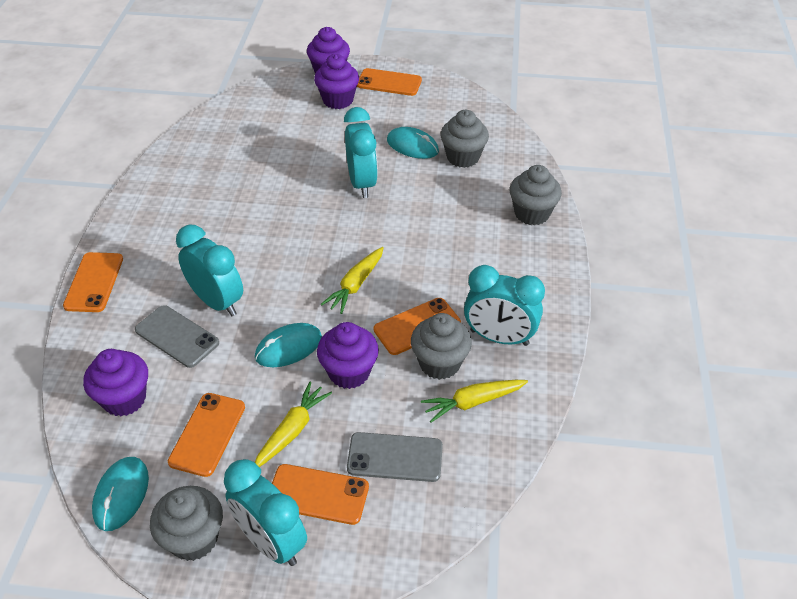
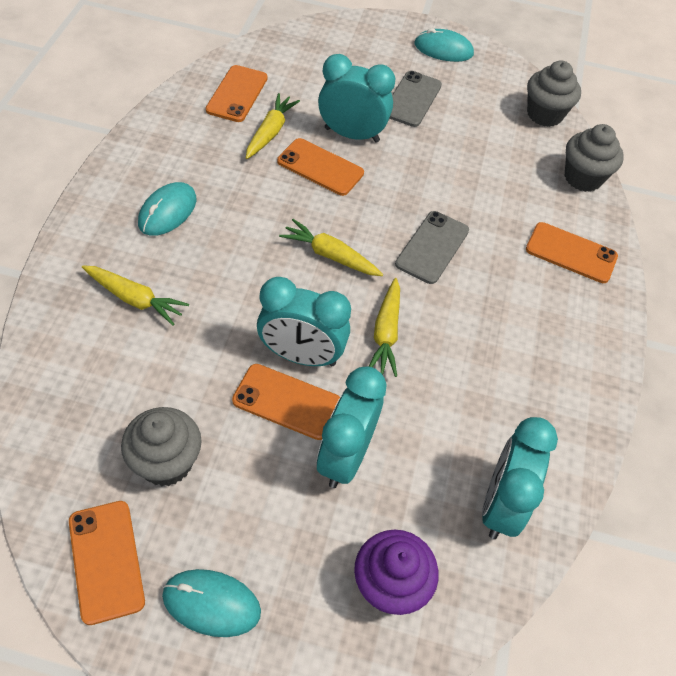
grey cupcake: 4 -> 3
purple cupcake: 4 -> 1
yellow carrot: 3 -> 4

